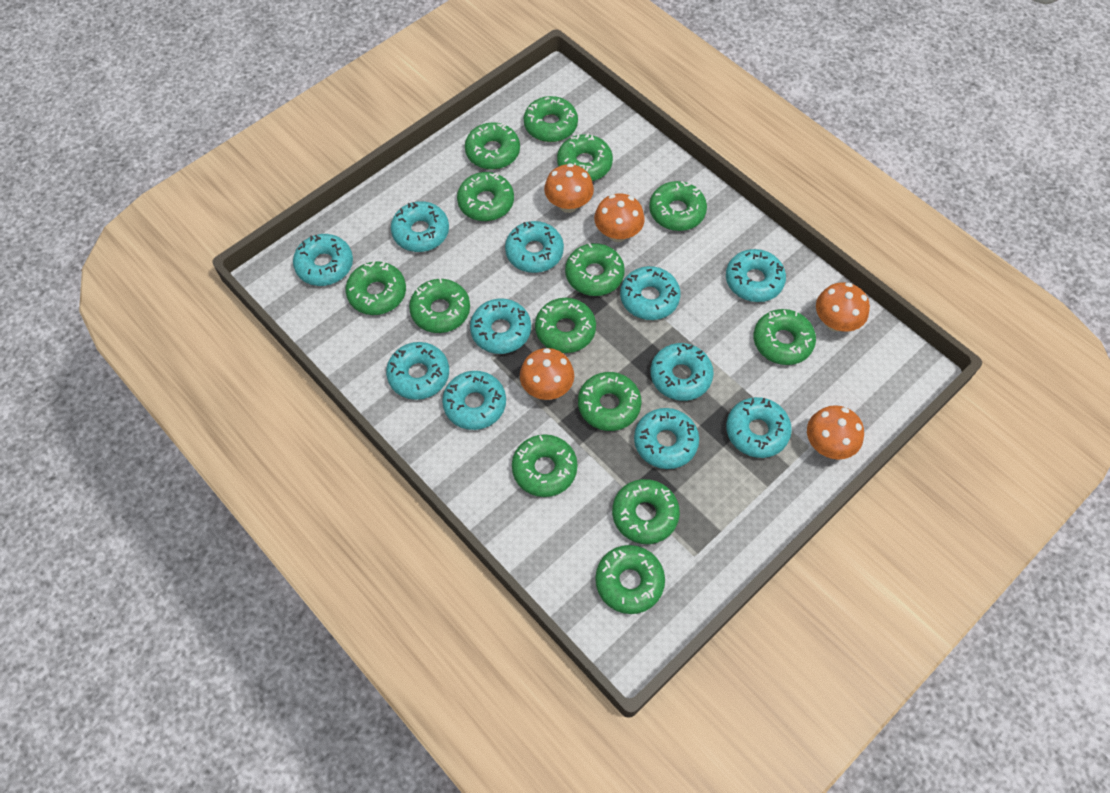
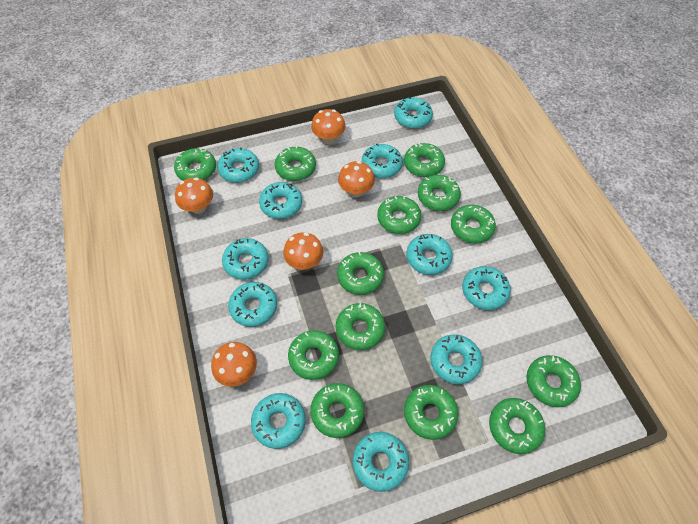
green donut: 14 -> 13

